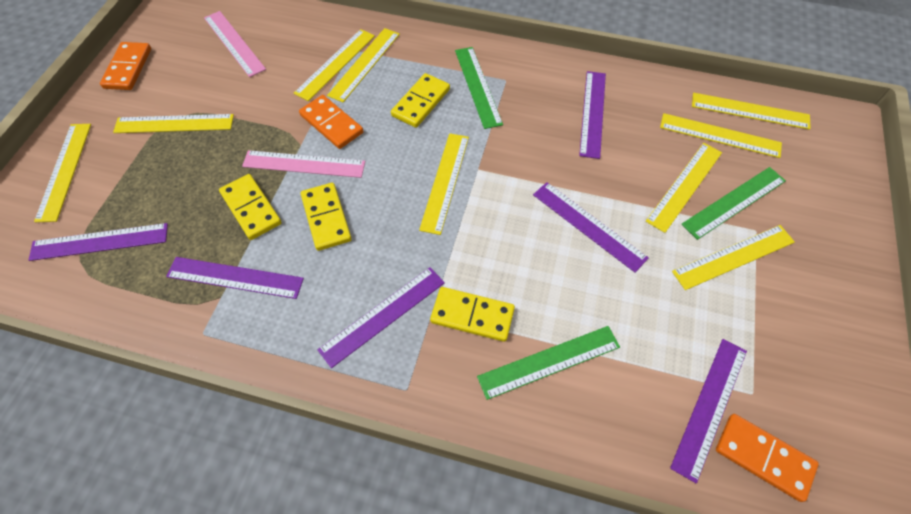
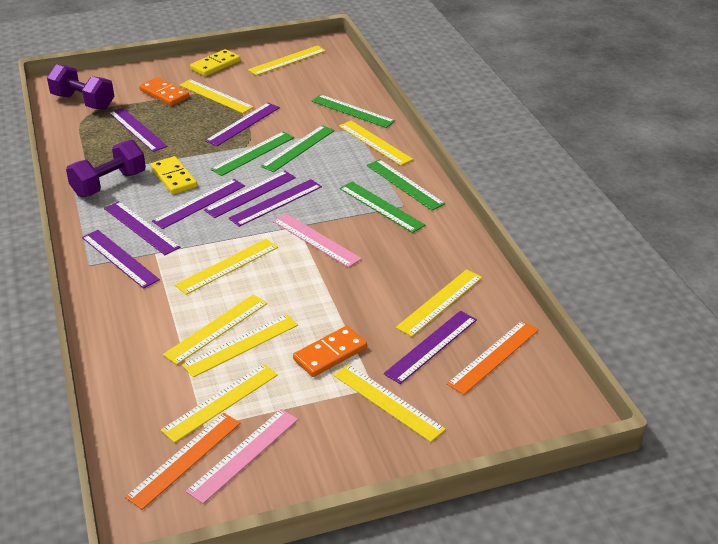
green ruler: 3 -> 5
orange domino: 3 -> 2
orange ruler: 0 -> 2
purple dumbbell: 0 -> 2
purple ruler: 6 -> 8
yellow domino: 4 -> 2

